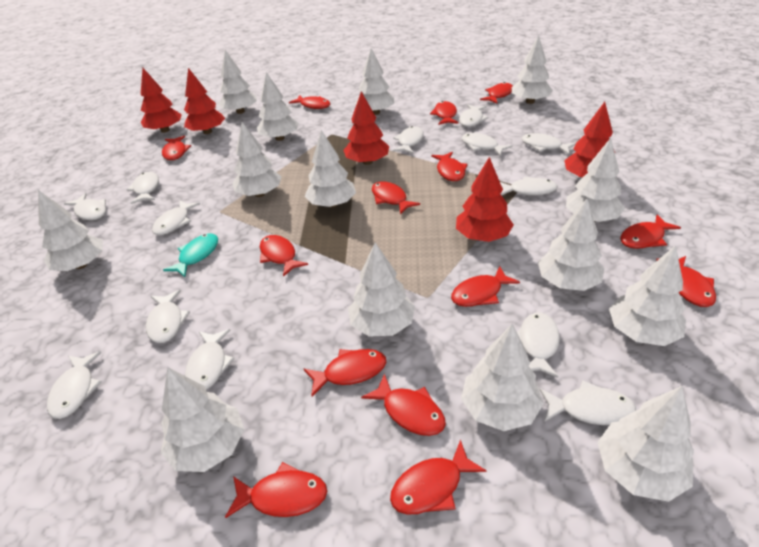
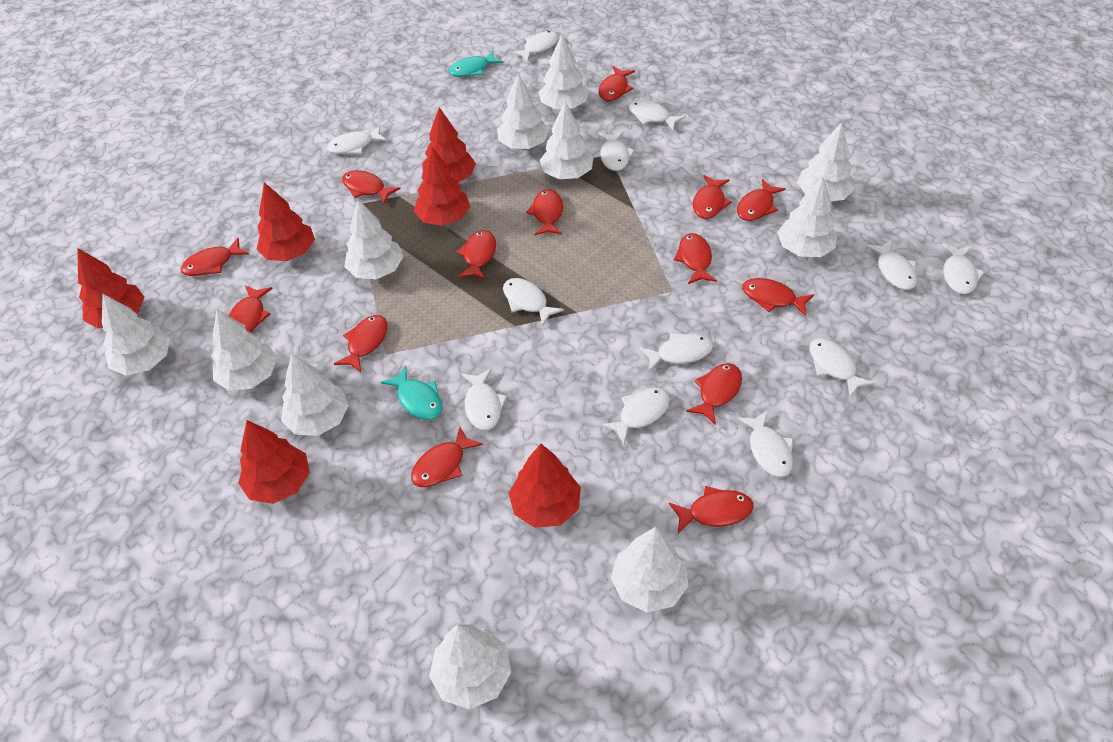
red tree: 5 -> 6
turquoise fish: 1 -> 2
white fish: 13 -> 12
white tree: 14 -> 11

